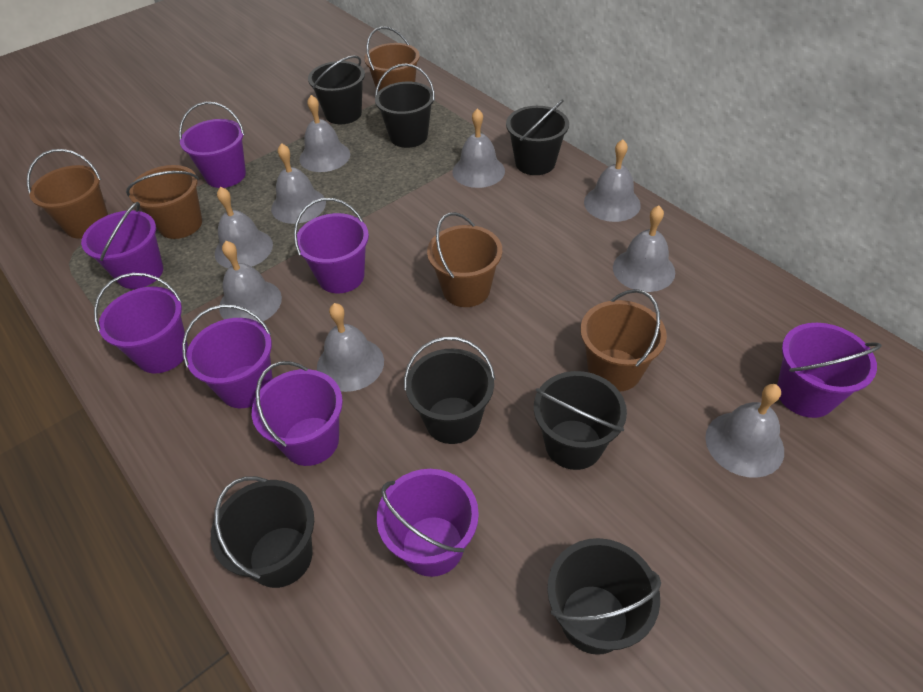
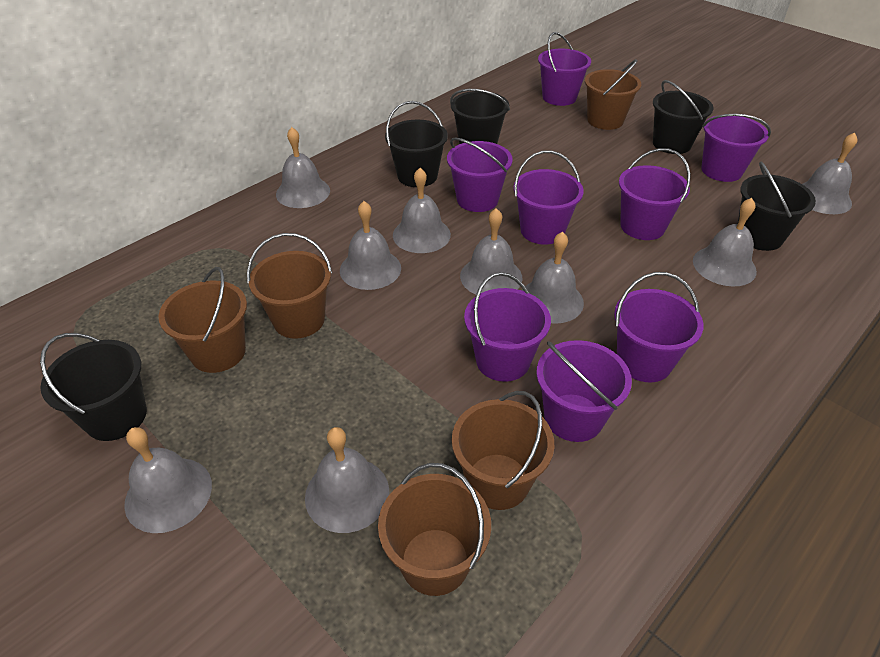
black bucket: 7 -> 5

